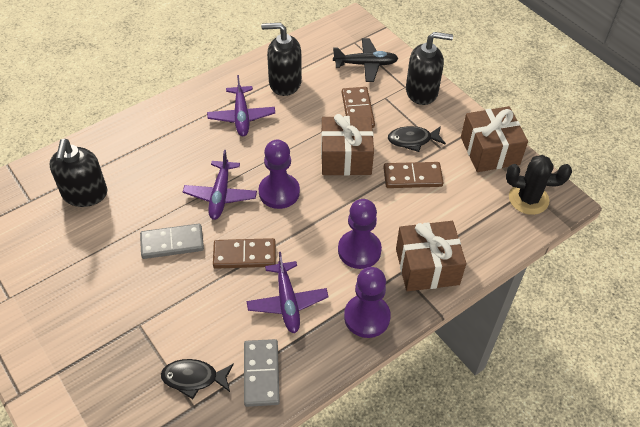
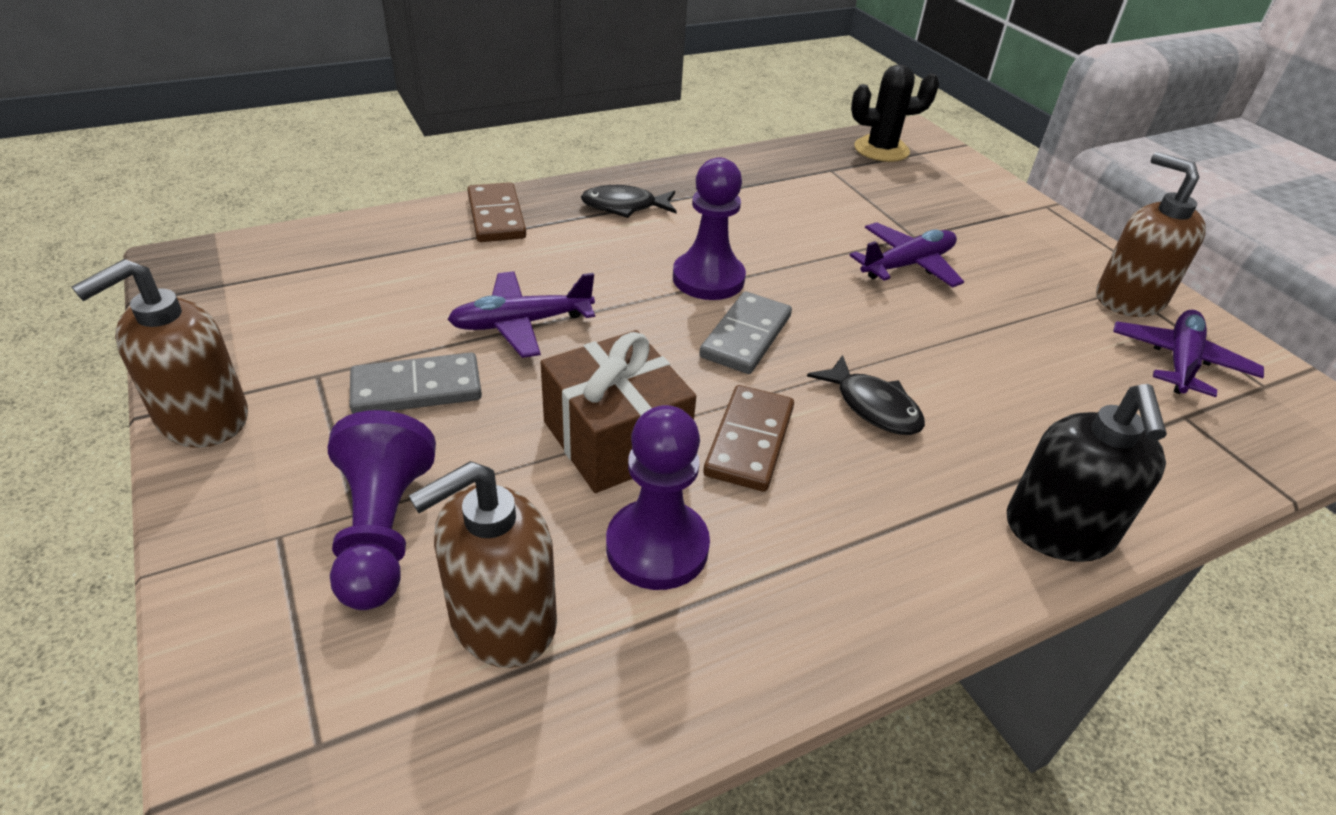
black plane: 1 -> 0
black soap dispenser: 3 -> 1
brown domino: 3 -> 2
brown gift: 3 -> 1
brown soap dispenser: 0 -> 3

